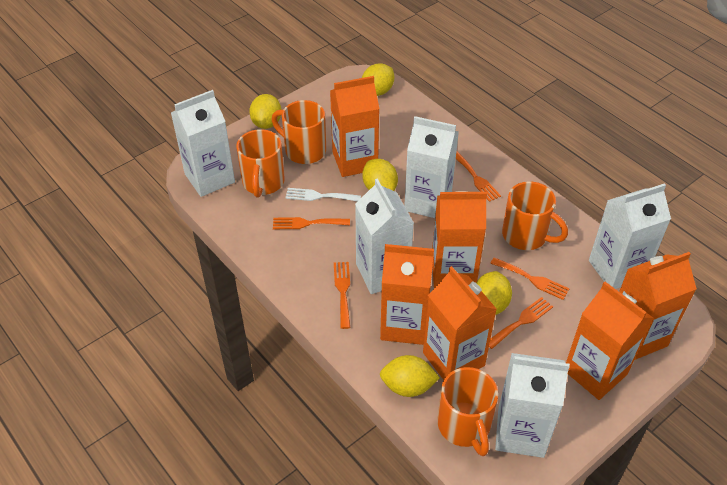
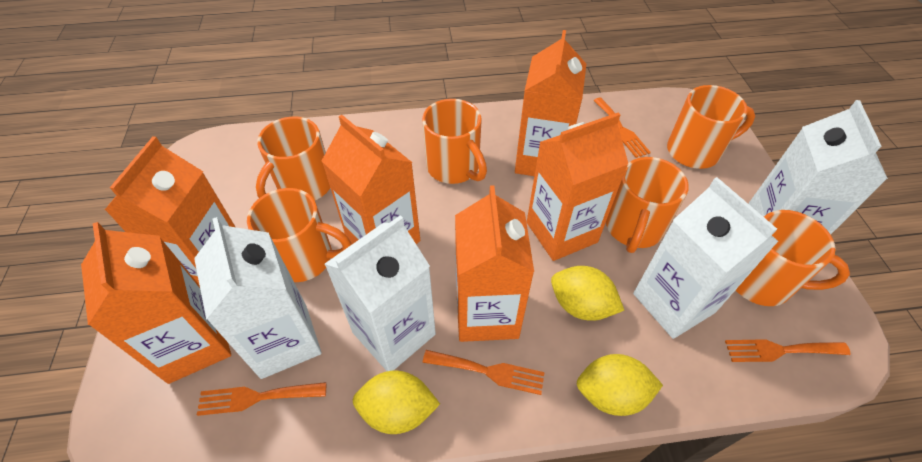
orange fork: 5 -> 4
orange mug: 4 -> 6
white carton: 5 -> 4
white fork: 1 -> 0
yellow lemon: 5 -> 3

